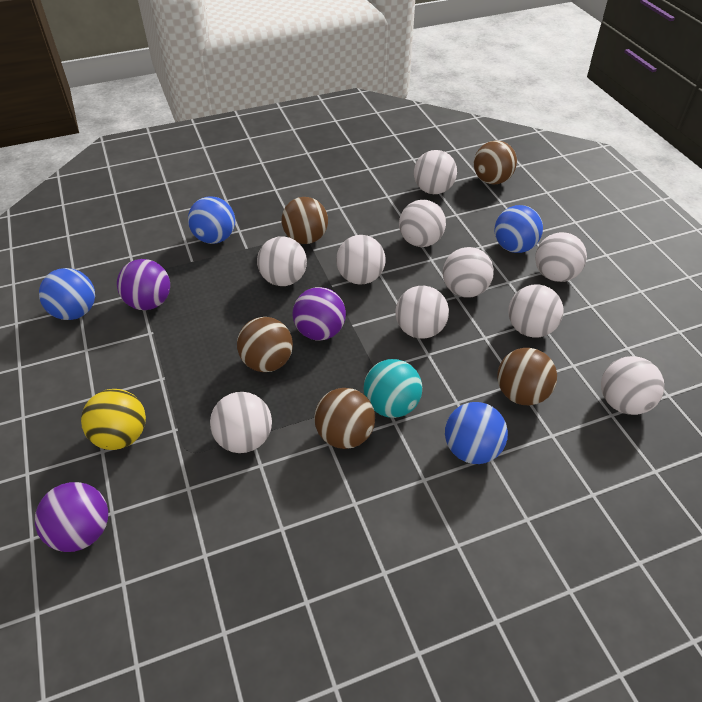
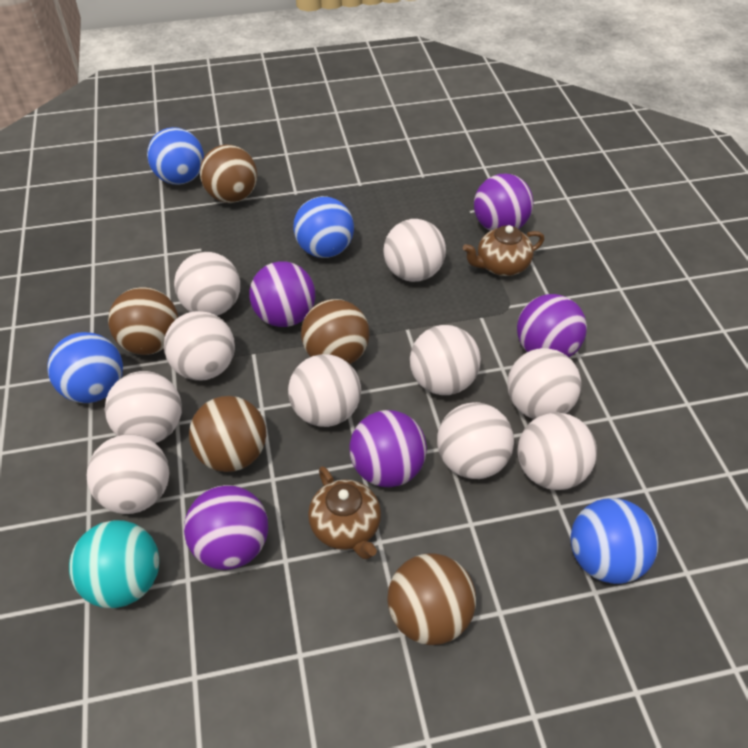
brown teapot: 0 -> 2
purple ball: 3 -> 5
yellow ball: 1 -> 0

